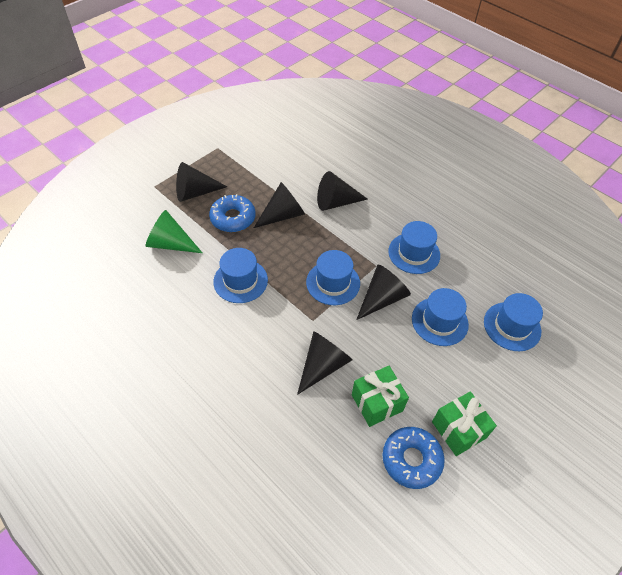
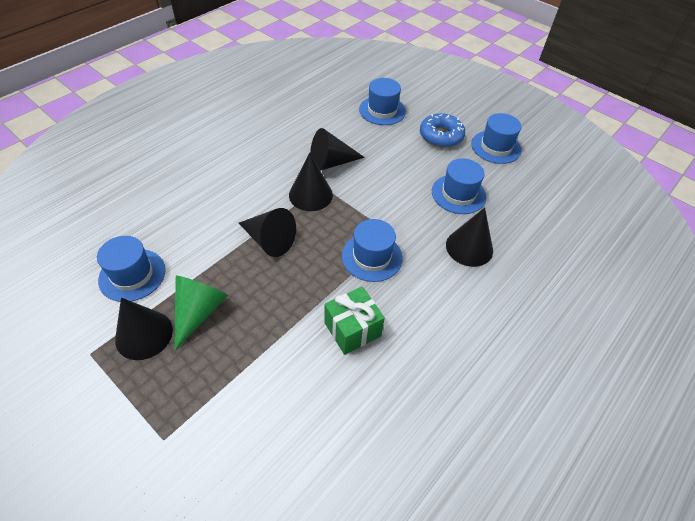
blue donut: 2 -> 1
green gift: 2 -> 1

